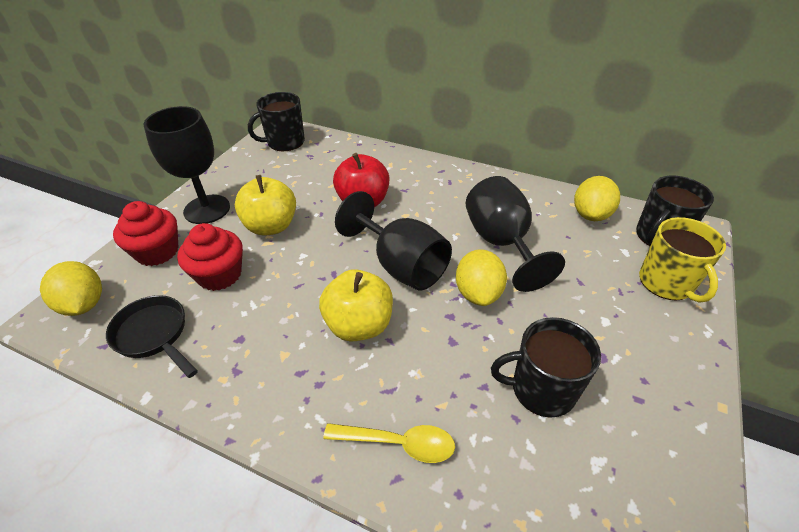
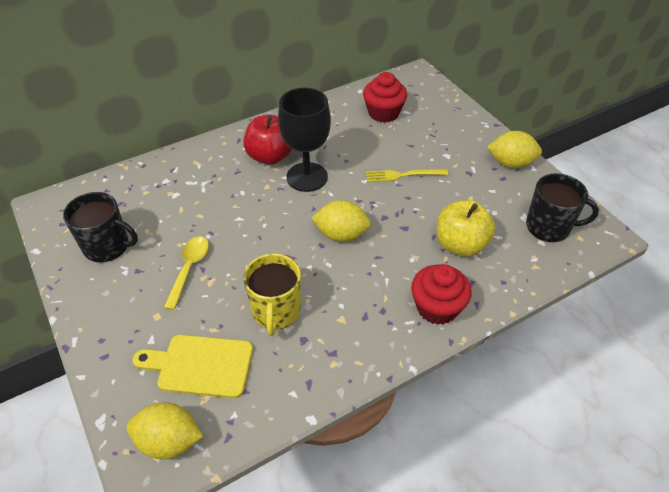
black goblet: 3 -> 1
black mug: 3 -> 2
black pan: 1 -> 0
yellow apple: 2 -> 1
yellow cutting board: 0 -> 1
yellow fork: 0 -> 1

